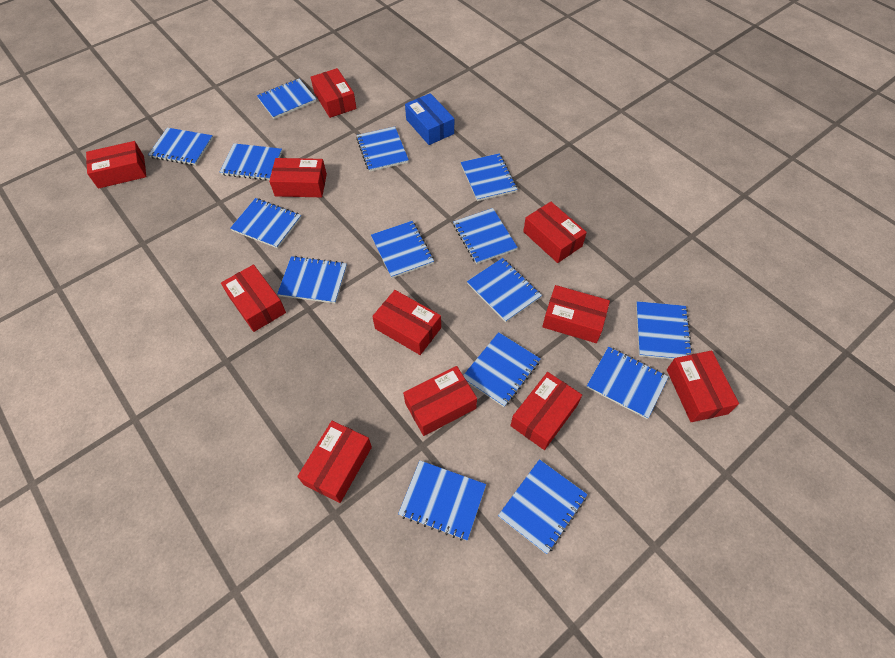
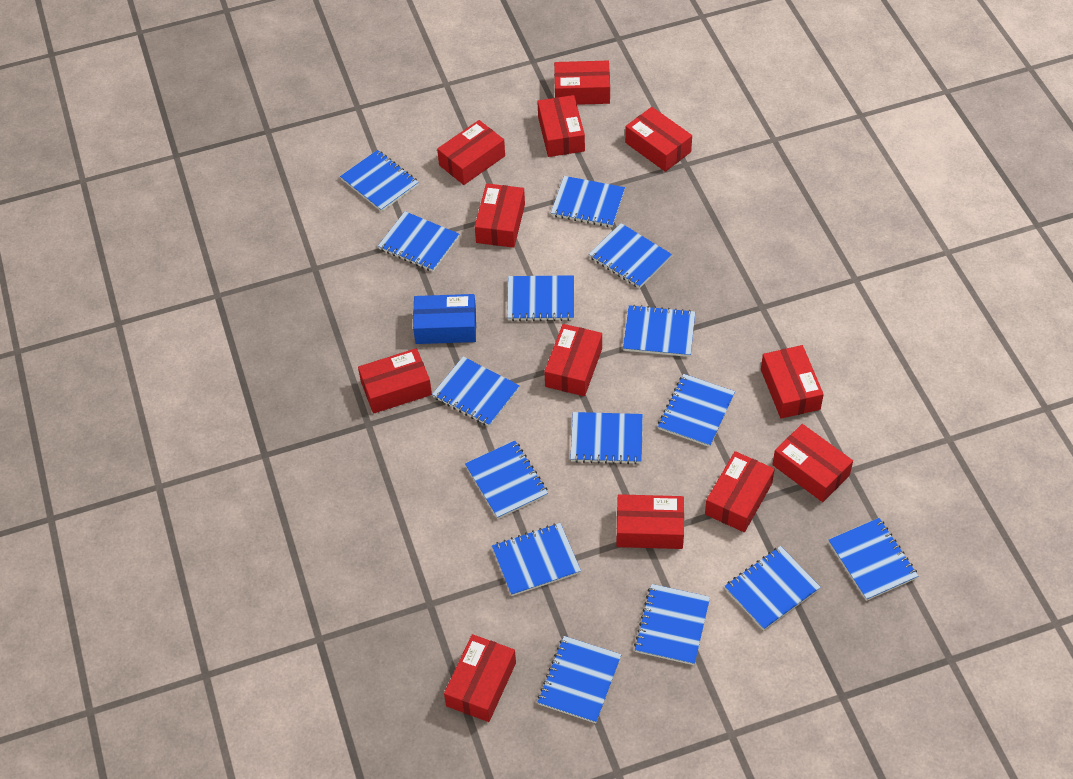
red box: 11 -> 12

